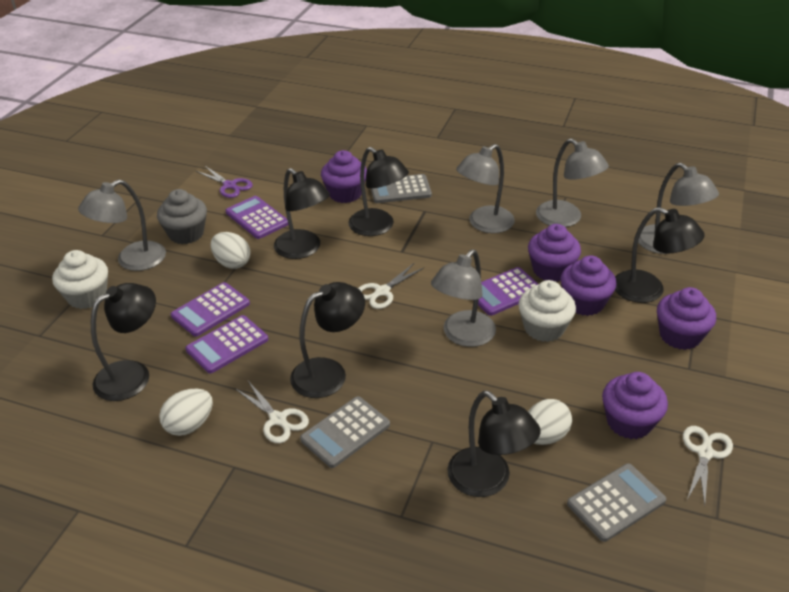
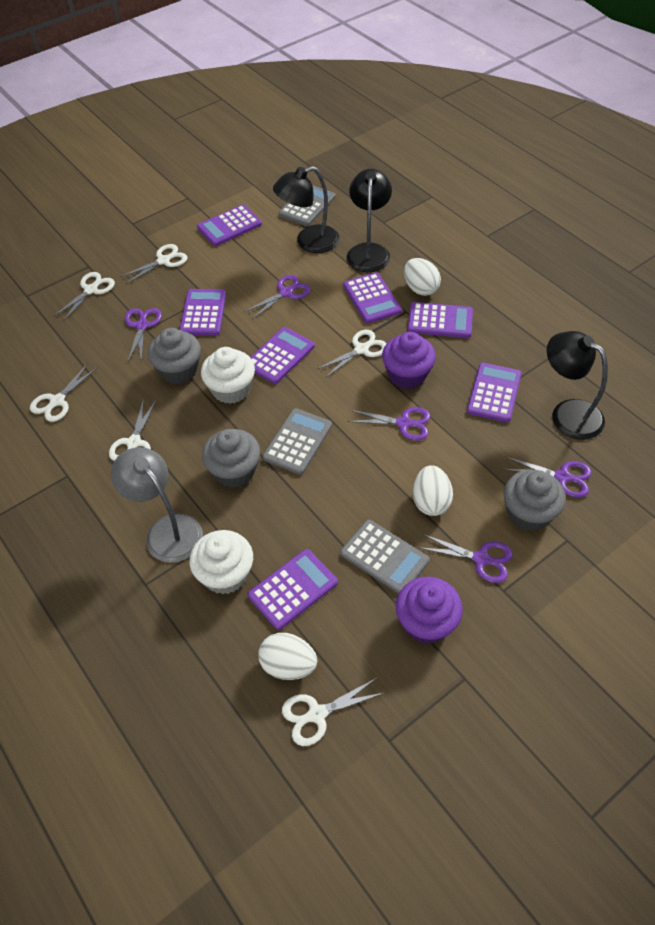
black lamp: 6 -> 3
grey cupcake: 1 -> 3
grey lamp: 5 -> 1
purple calculator: 4 -> 7
purple cupcake: 5 -> 2
purple scissors: 1 -> 5
white scissors: 3 -> 6

